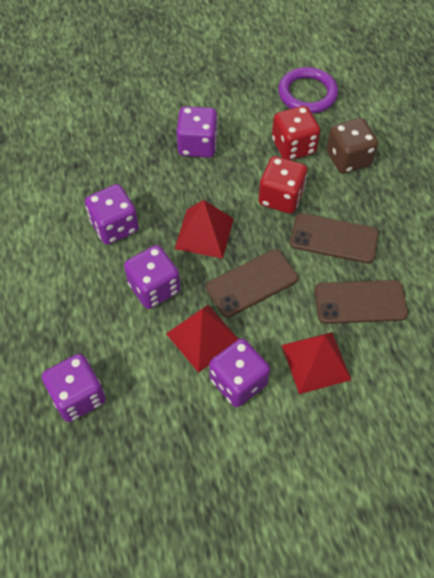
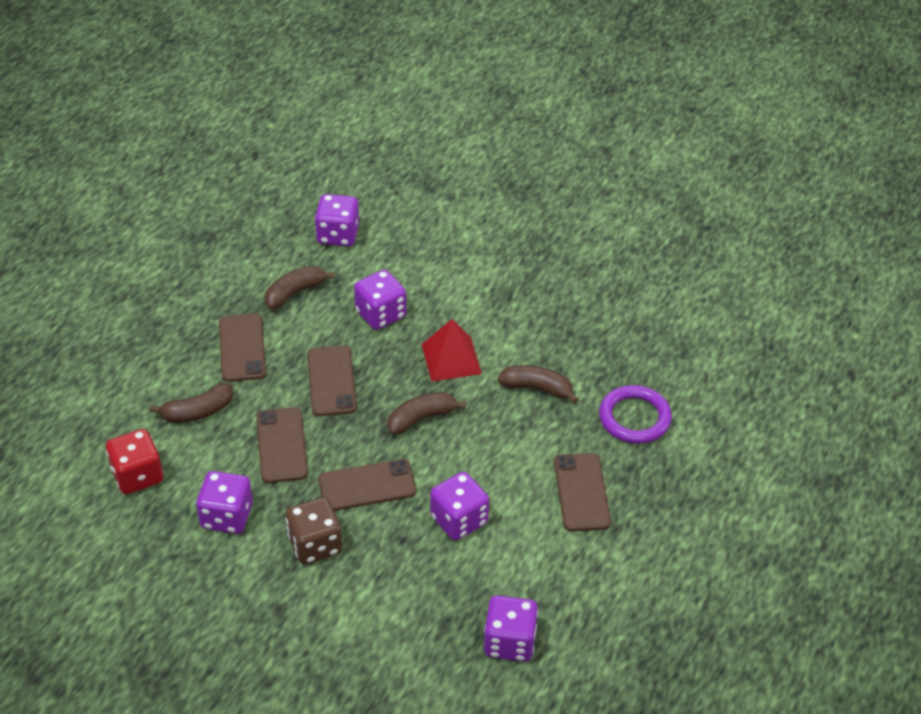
brown banana: 0 -> 4
brown phone: 3 -> 5
red dice: 2 -> 1
red pyramid: 3 -> 1

